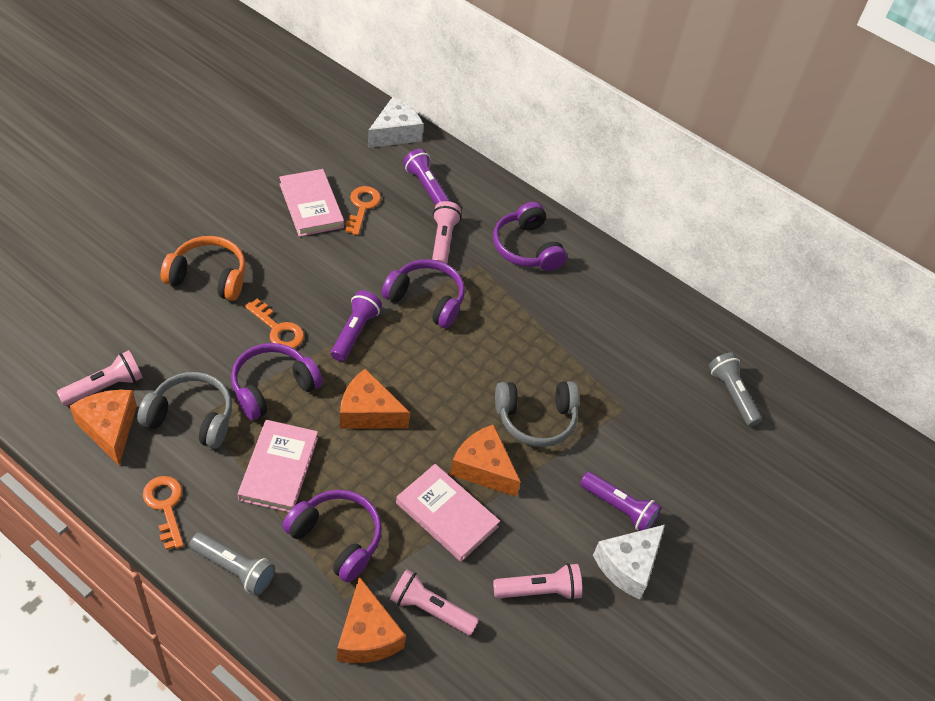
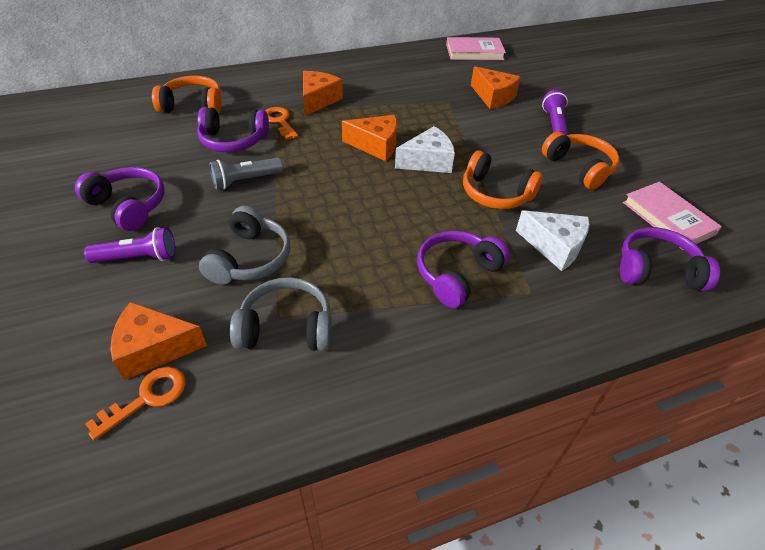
grey flashlight: 2 -> 1
orange headphones: 1 -> 3
orange key: 3 -> 2
pink book: 3 -> 2
pink flashlight: 4 -> 0
purple flashlight: 3 -> 2

